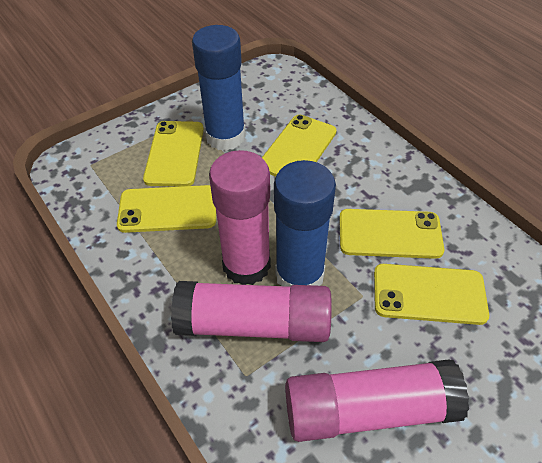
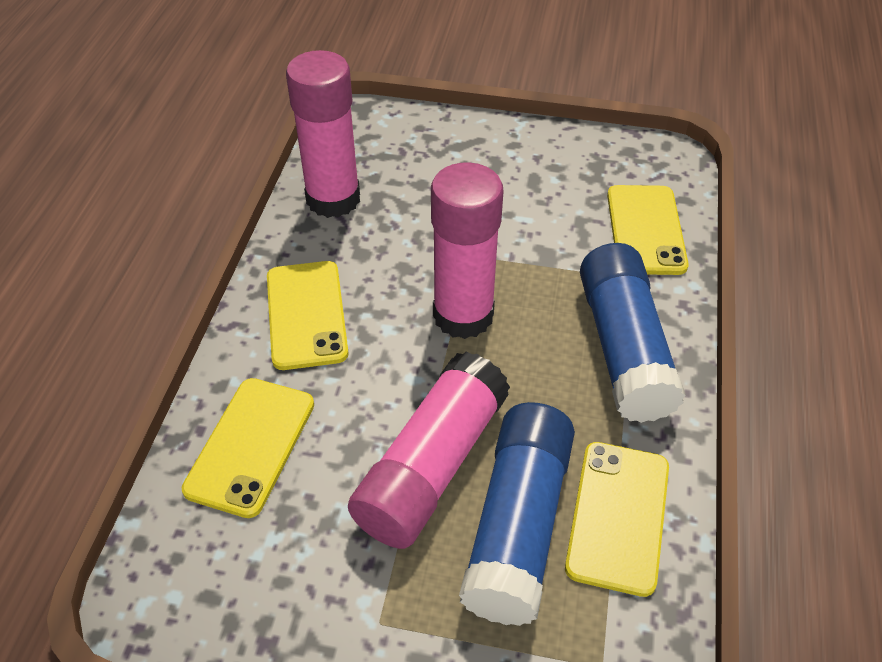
yellow phone: 5 -> 4

